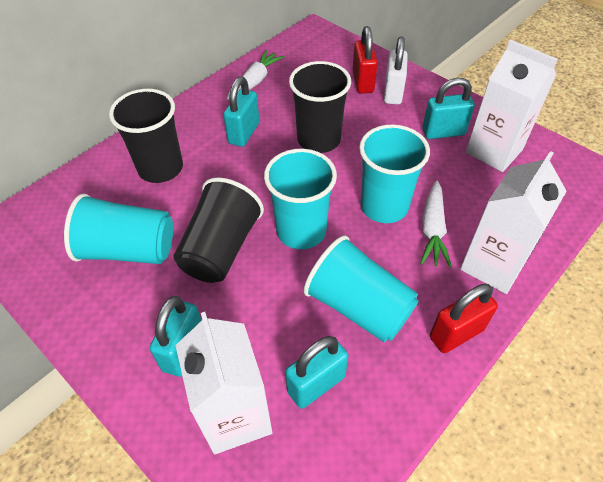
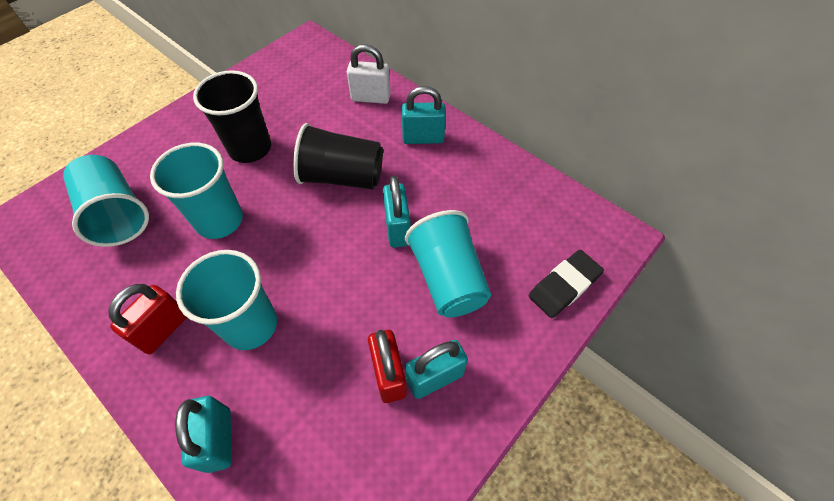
black cup: 3 -> 2
black eraser: 0 -> 1
white carrot: 2 -> 0
white carton: 3 -> 0

